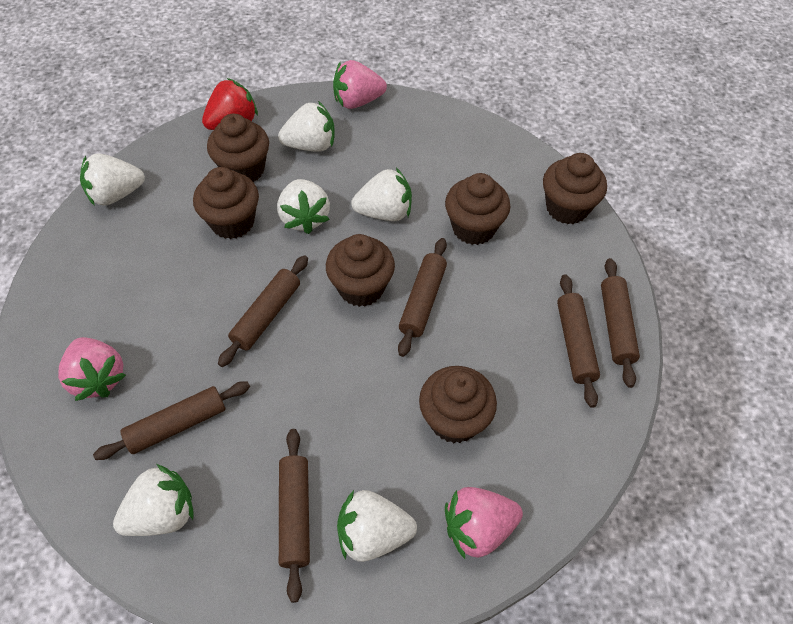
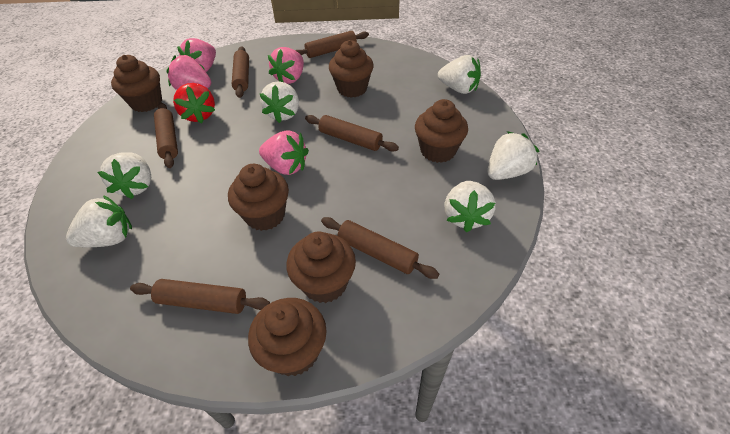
pink strawberry: 3 -> 4

